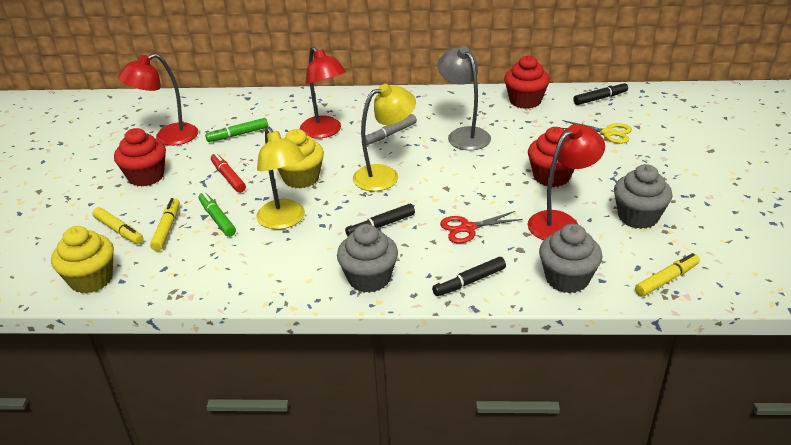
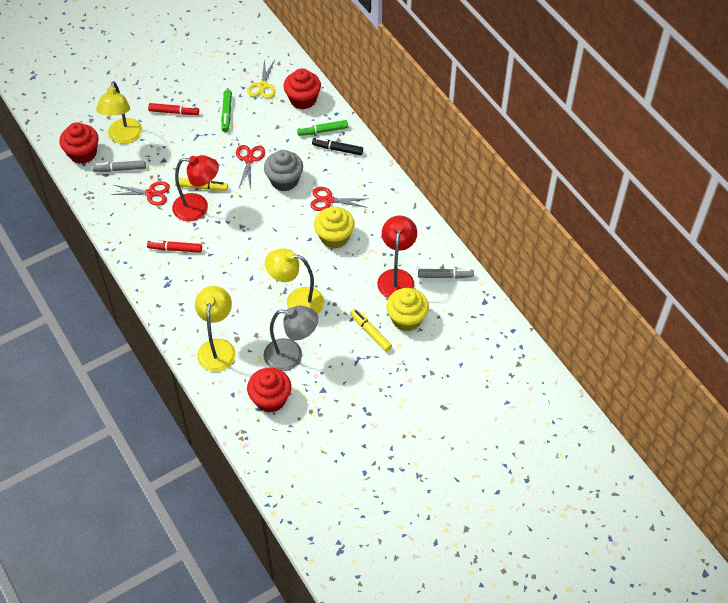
black marker: 3 -> 1
grey cupcake: 3 -> 1
grey marker: 1 -> 2
red lamp: 3 -> 2
red marker: 1 -> 2
red scissors: 1 -> 3
yellow lamp: 2 -> 3
yellow marker: 3 -> 2

